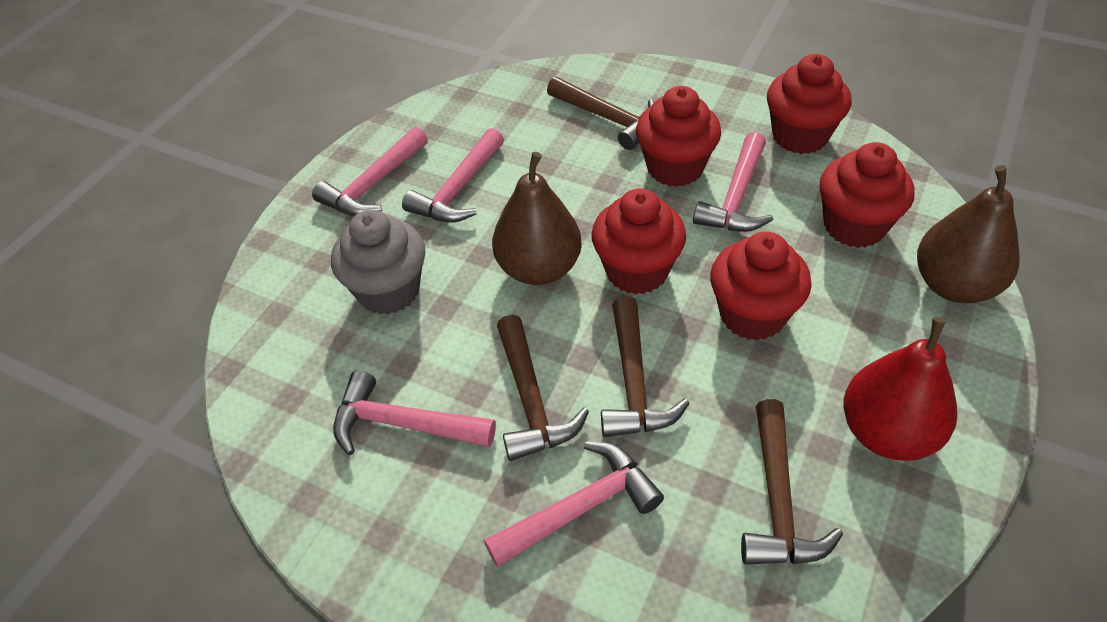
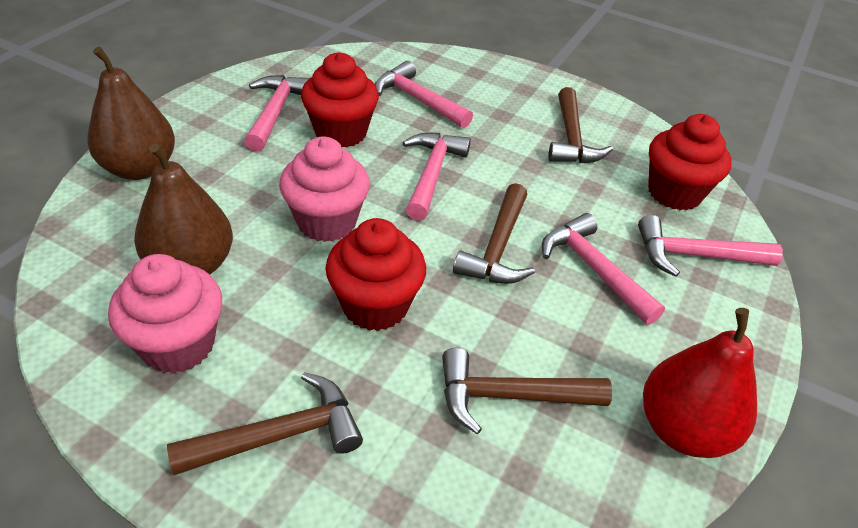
grey cupcake: 1 -> 0
pink cupcake: 0 -> 2
red cupcake: 5 -> 3

